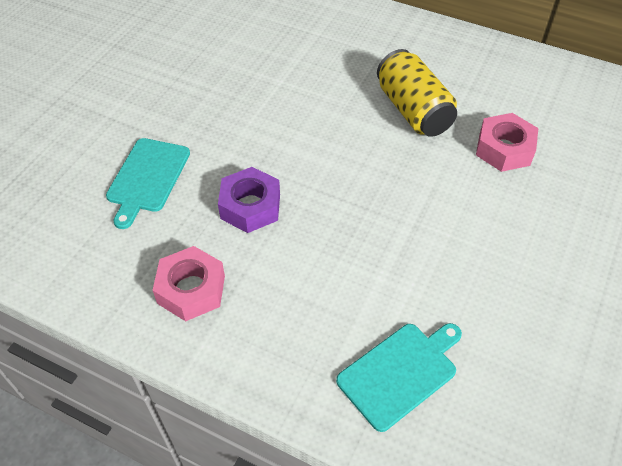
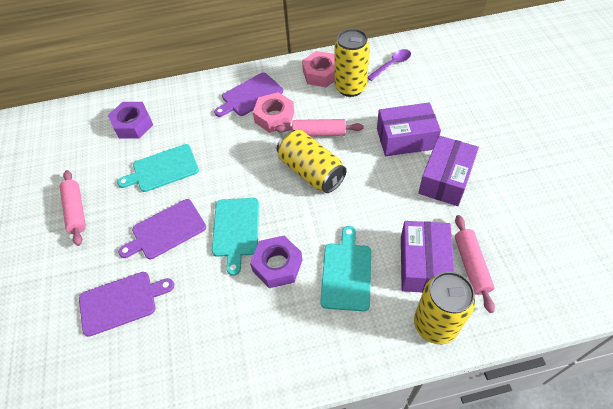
pink rolling pin: 0 -> 3
purple box: 0 -> 3
purple cutting board: 0 -> 3
purple nut: 1 -> 2
purple spoon: 0 -> 1
turquoise cutting board: 2 -> 3
yellow can: 1 -> 3

